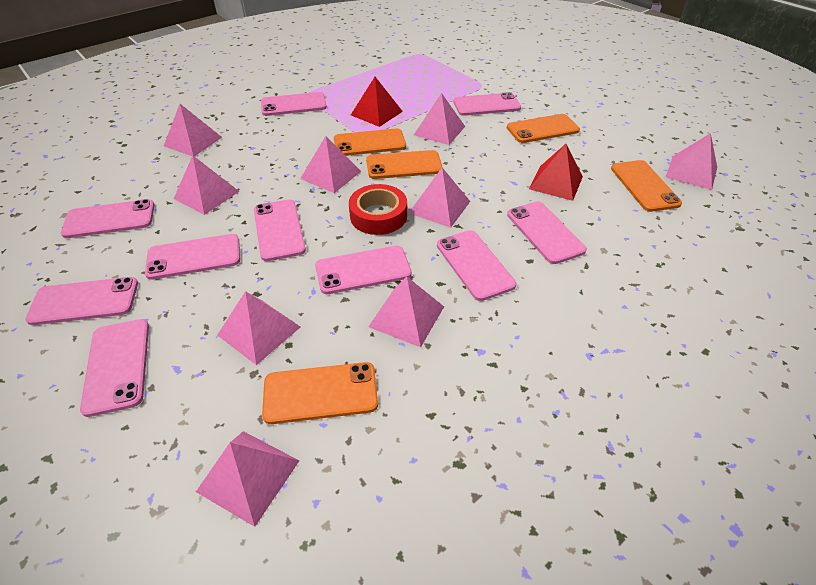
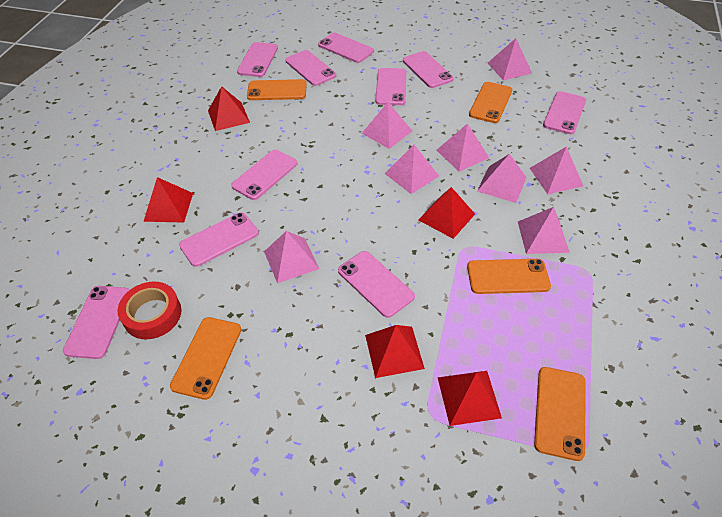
pink pyramid: 9 -> 8
red pyramid: 2 -> 5

